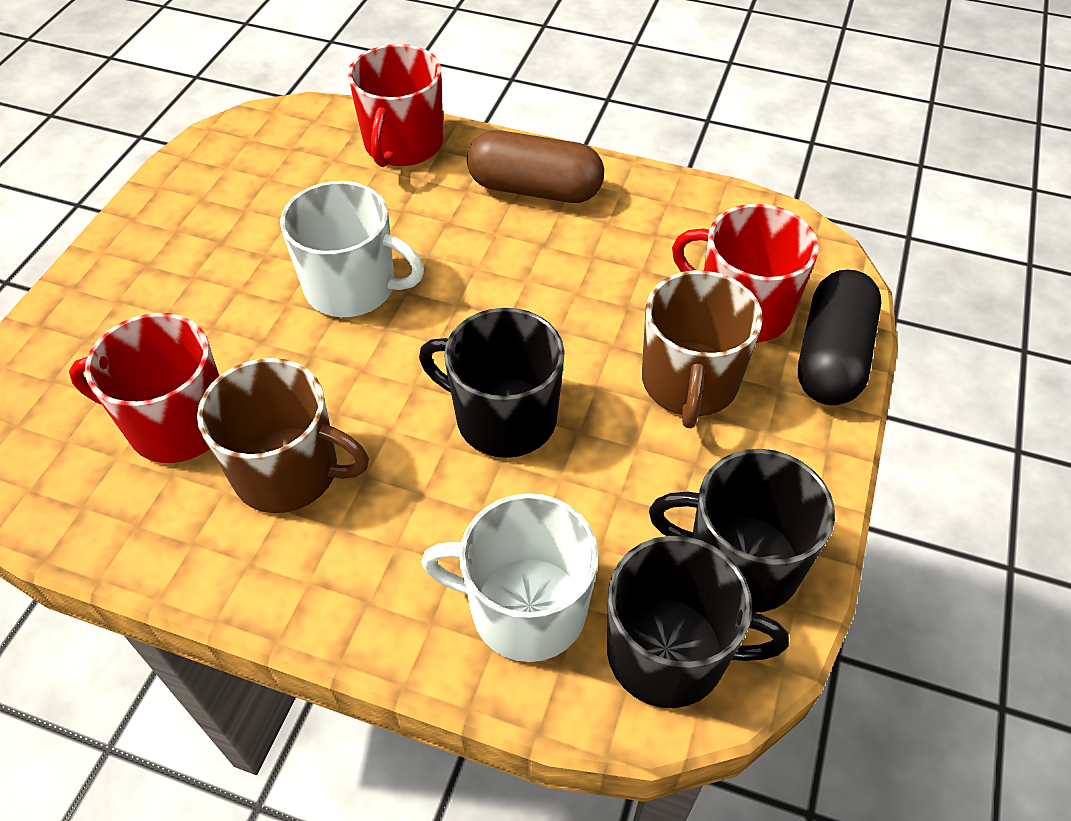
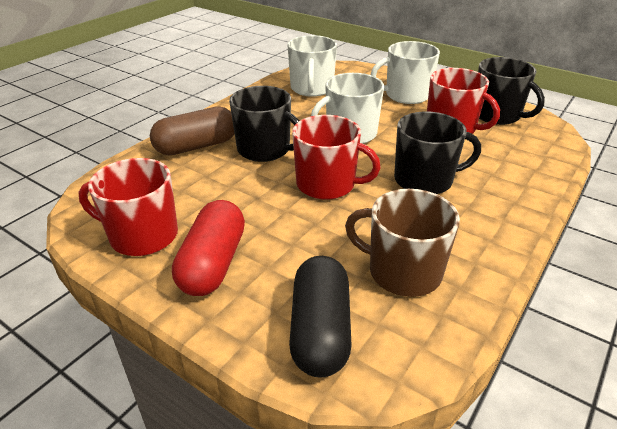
brown mug: 2 -> 1
red capsule: 0 -> 1
white mug: 2 -> 3

